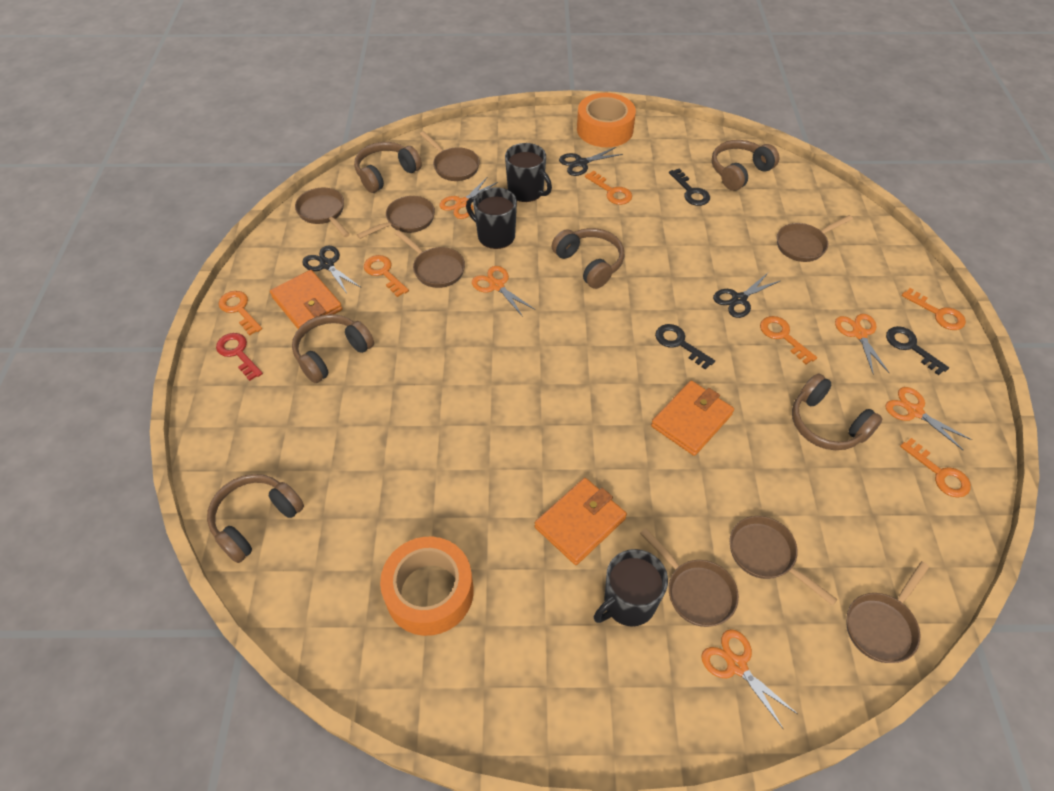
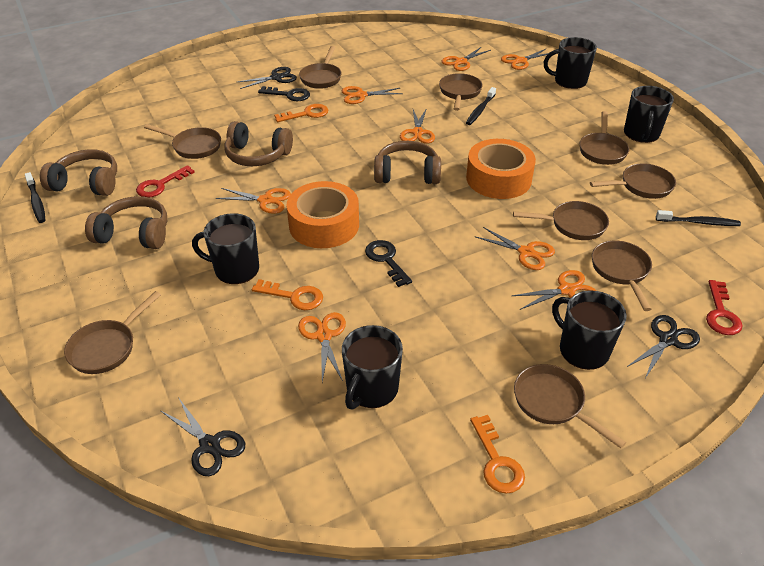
black key: 3 -> 2
black mug: 3 -> 5
black toothbrush: 0 -> 3
brown headphones: 6 -> 4
brown pan: 8 -> 9
orange key: 6 -> 3
orange scissors: 5 -> 8
orange wallet: 3 -> 0
red key: 1 -> 2

